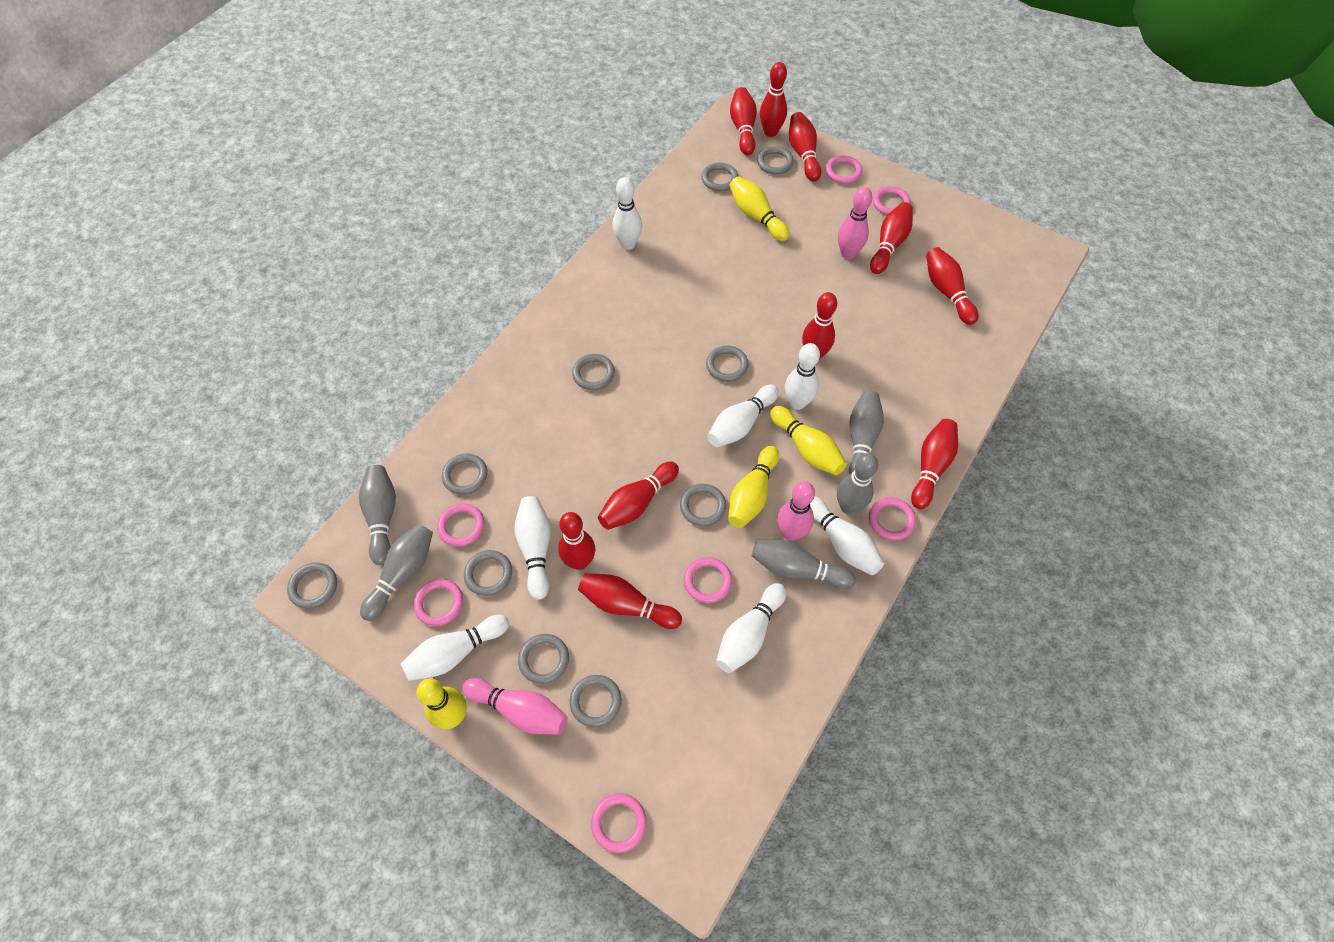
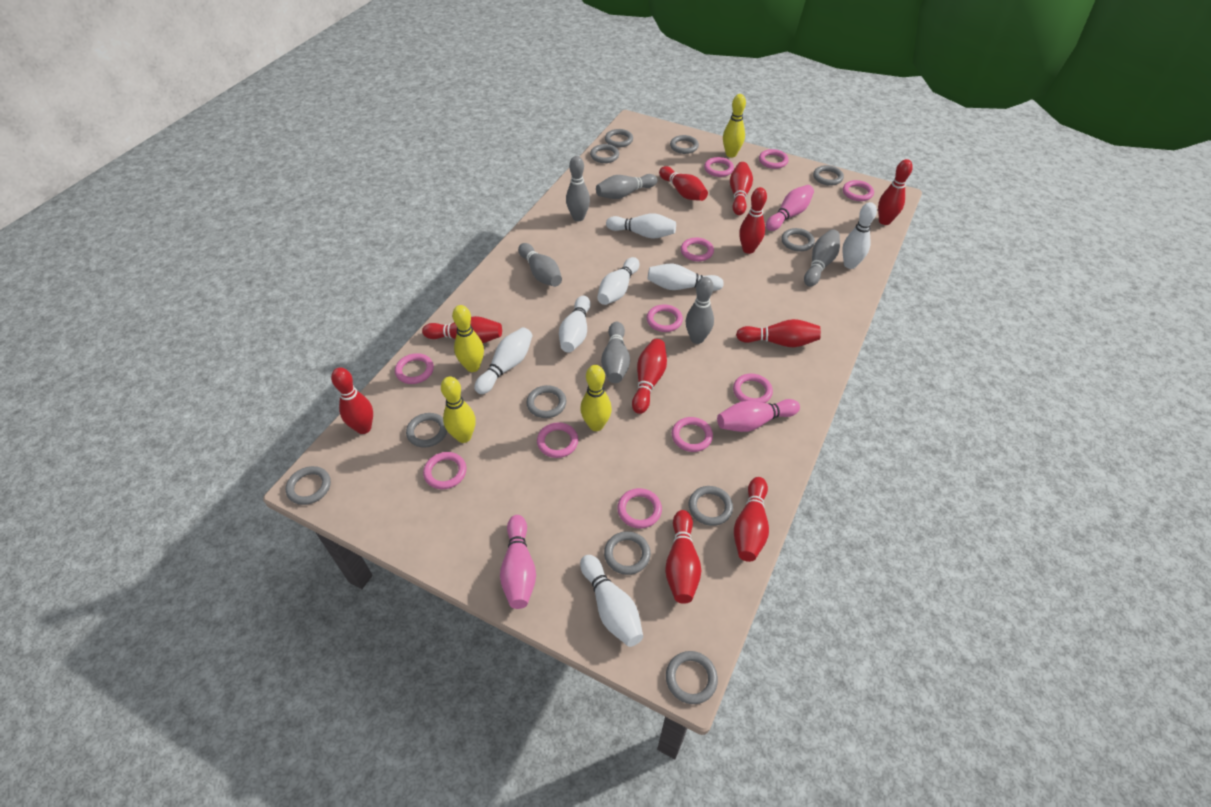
grey bowling pin: 5 -> 6
grey ring: 10 -> 11
pink ring: 7 -> 11

